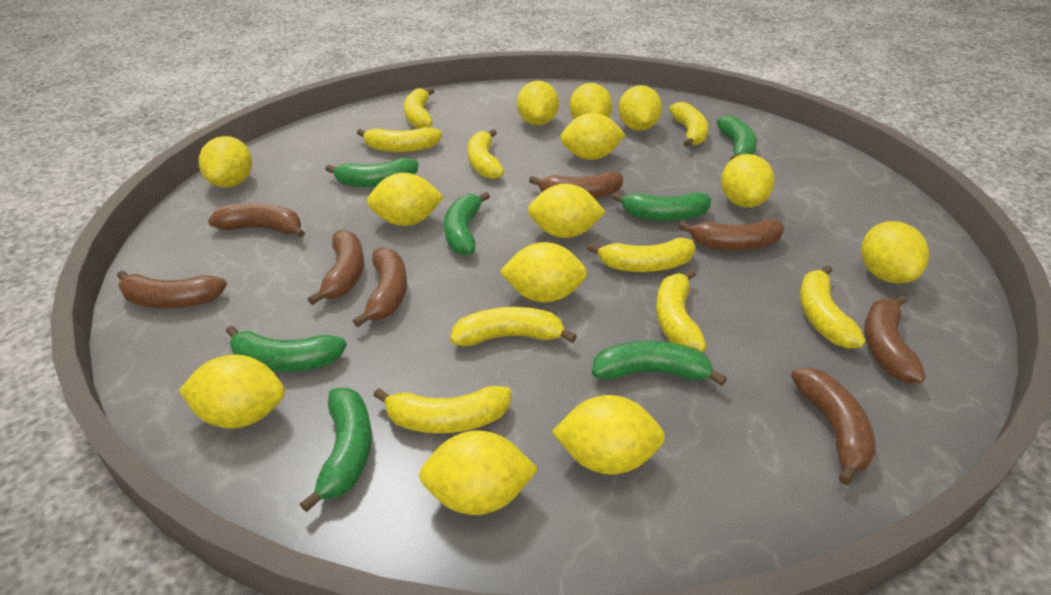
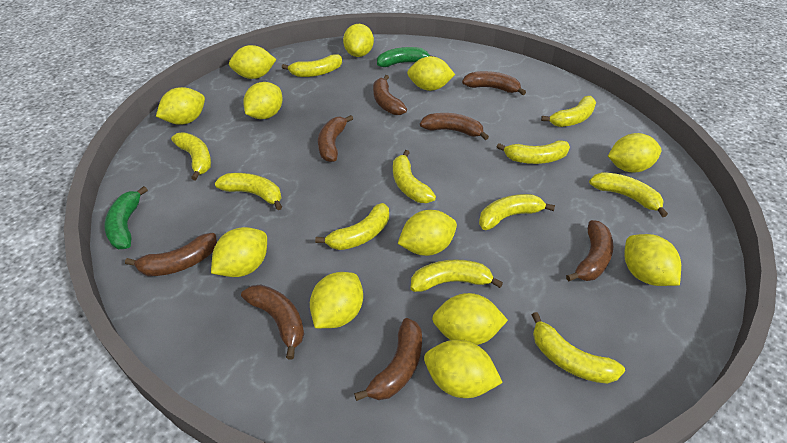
green banana: 7 -> 2
yellow banana: 9 -> 11
yellow lemon: 13 -> 12

